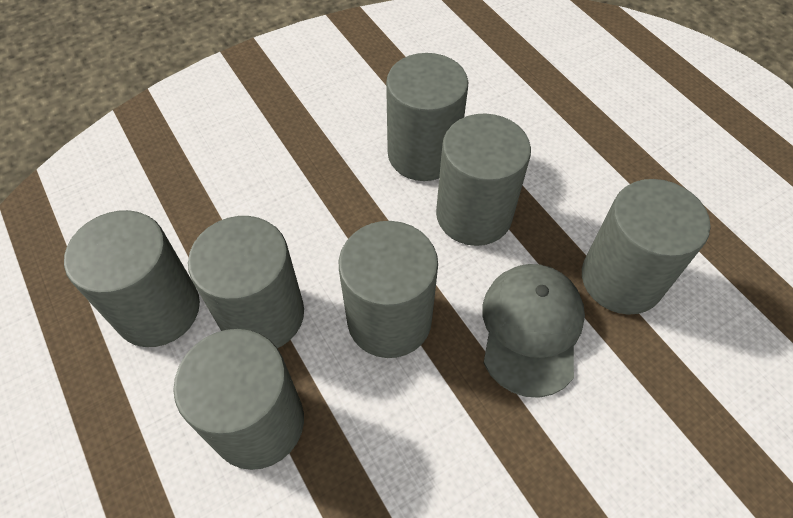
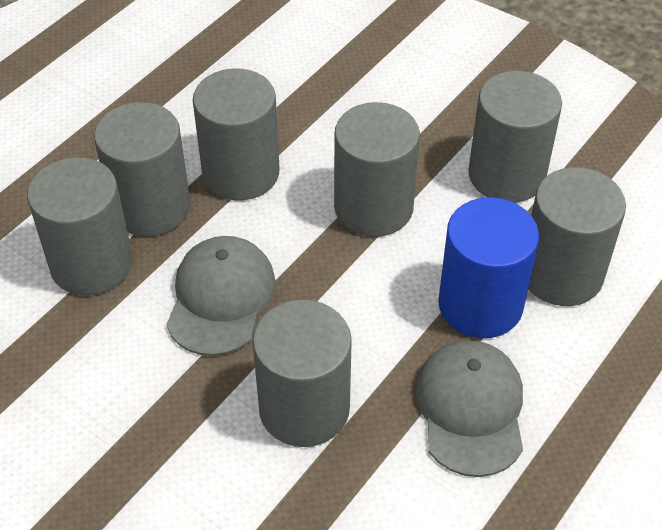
blue cylinder: 0 -> 1
grey cap: 1 -> 2

